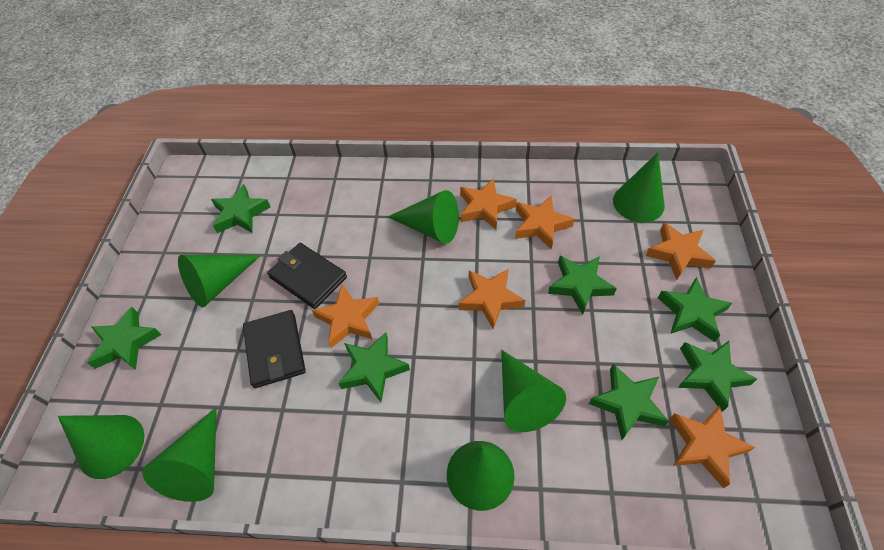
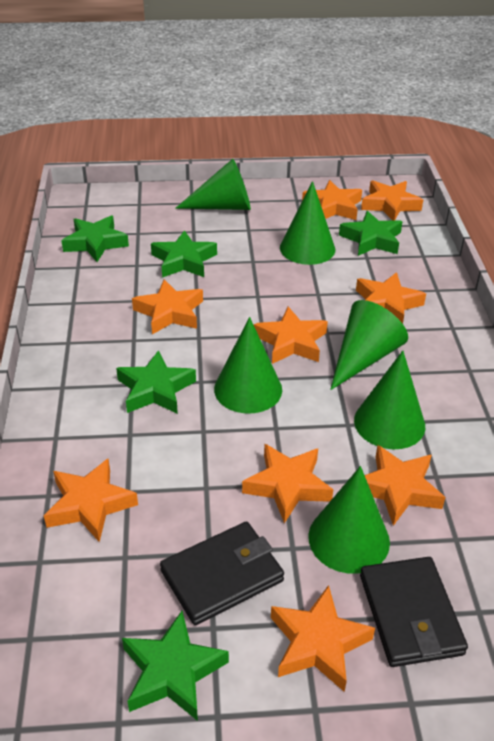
green cone: 7 -> 6
green star: 7 -> 5
orange star: 6 -> 9

